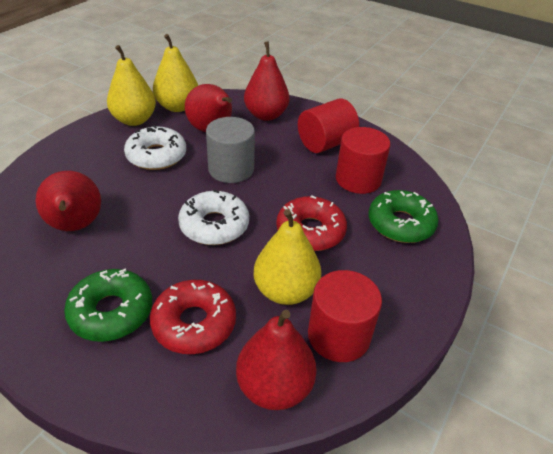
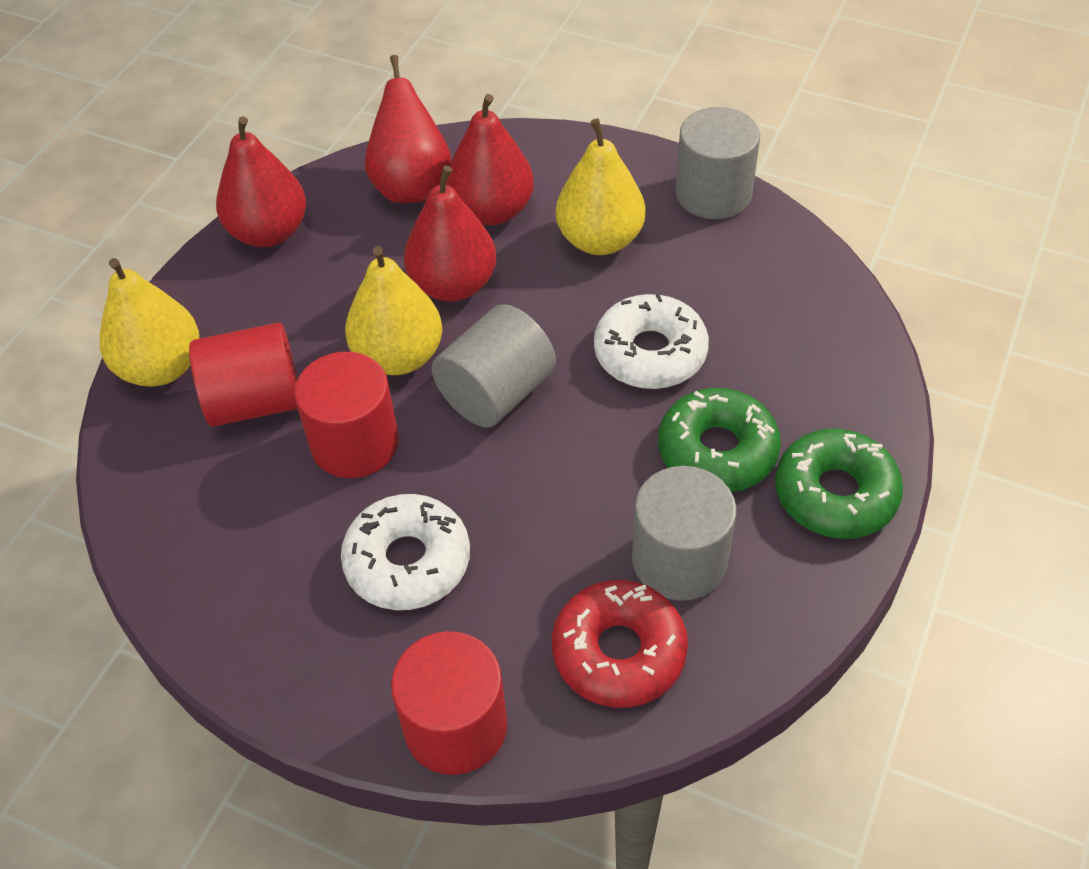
grey cylinder: 1 -> 3
red donut: 2 -> 1

